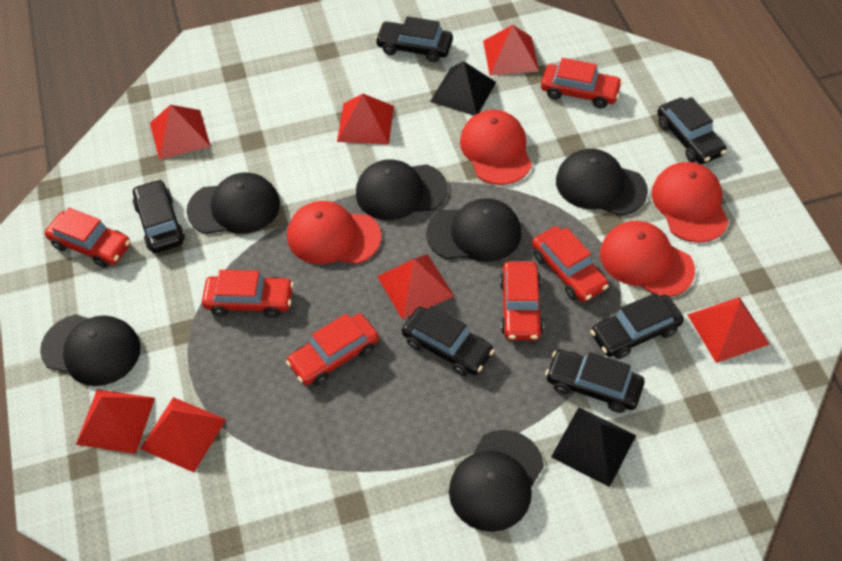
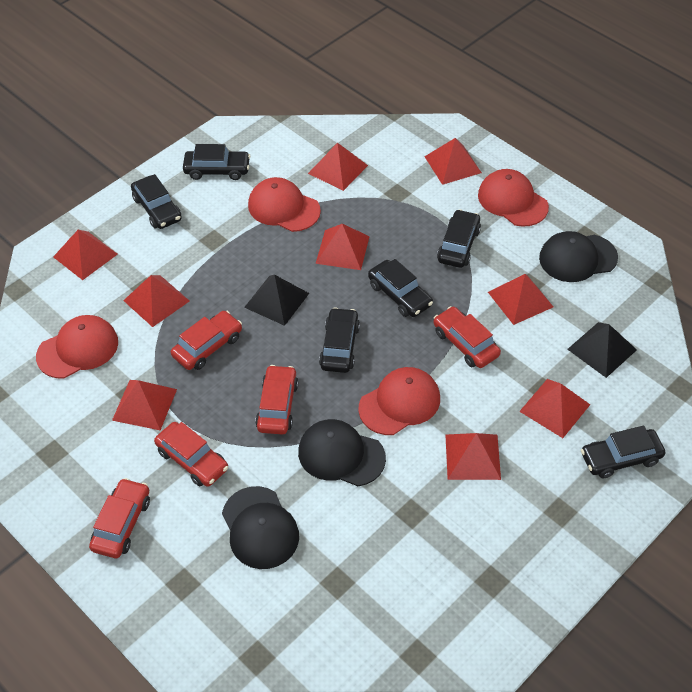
black cap: 6 -> 3
red car: 6 -> 5
red pyramid: 7 -> 9

